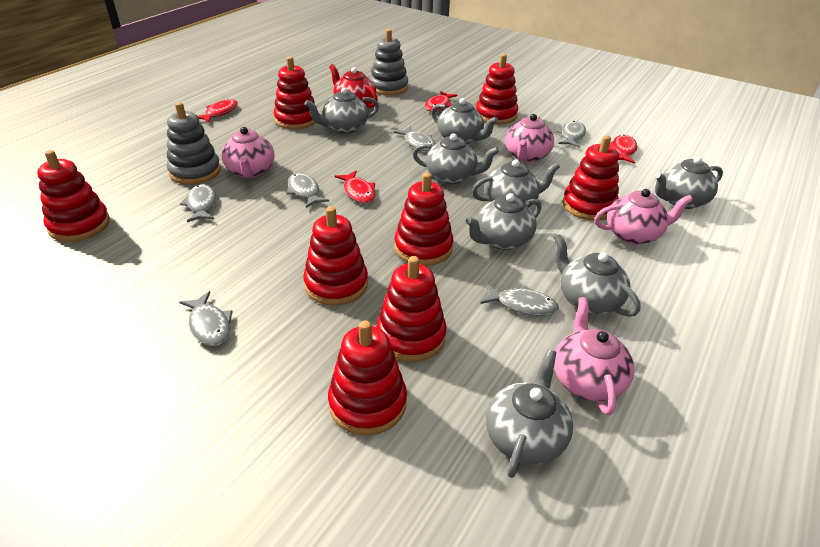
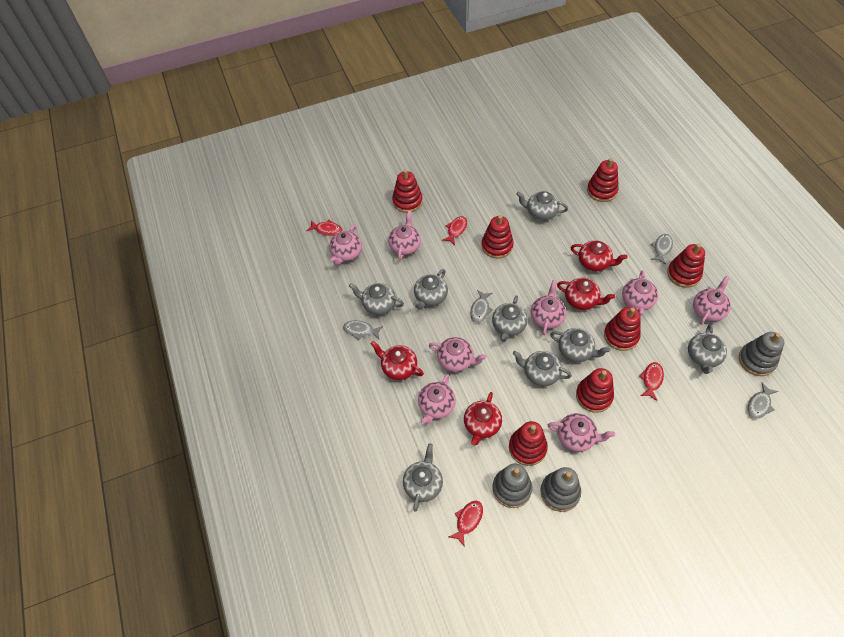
grey fish: 6 -> 4
grey stacking toy: 2 -> 3
pink teapot: 4 -> 8
red stacking toy: 8 -> 7
red teapot: 1 -> 4

